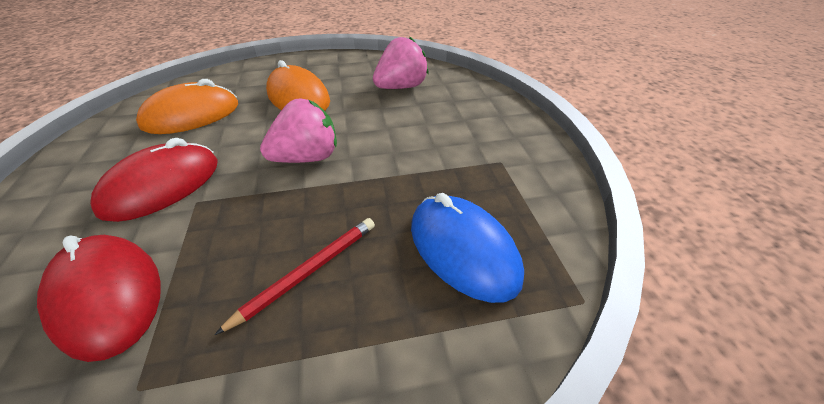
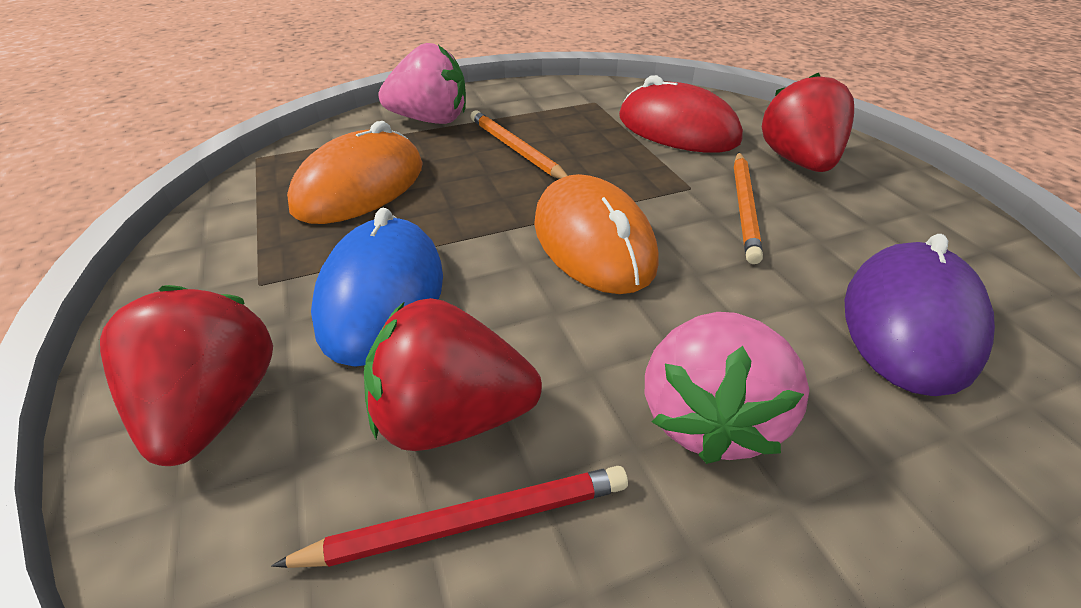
orange pencil: 0 -> 2
purple mouse: 0 -> 1
red mouse: 2 -> 1
red strawberry: 0 -> 3

